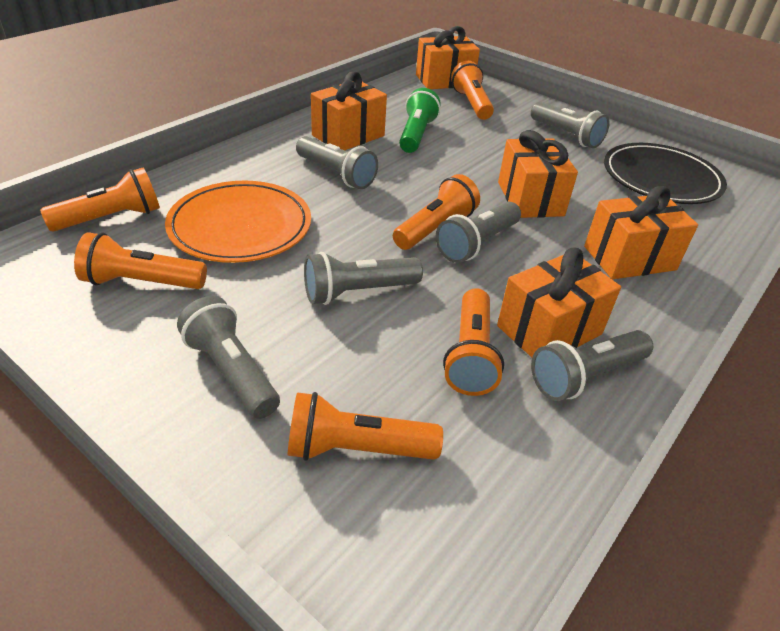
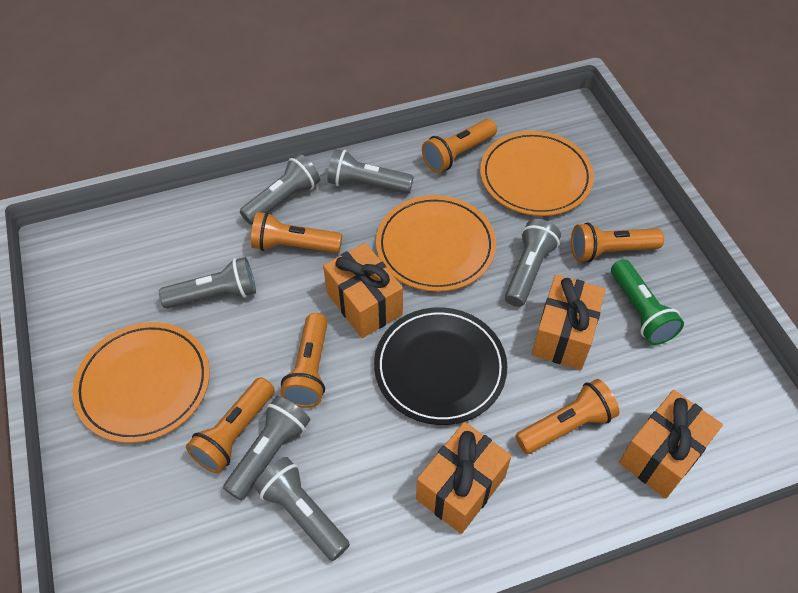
orange gift: 5 -> 4
orange plate: 1 -> 3

